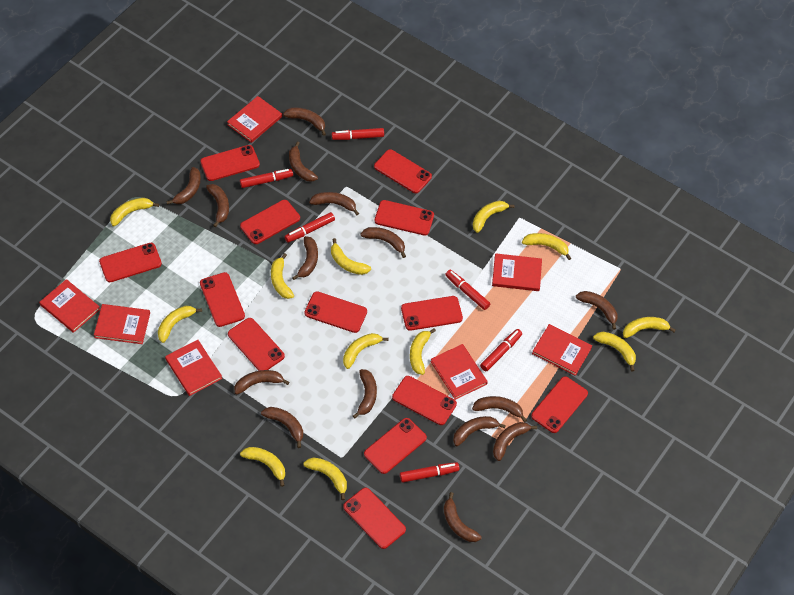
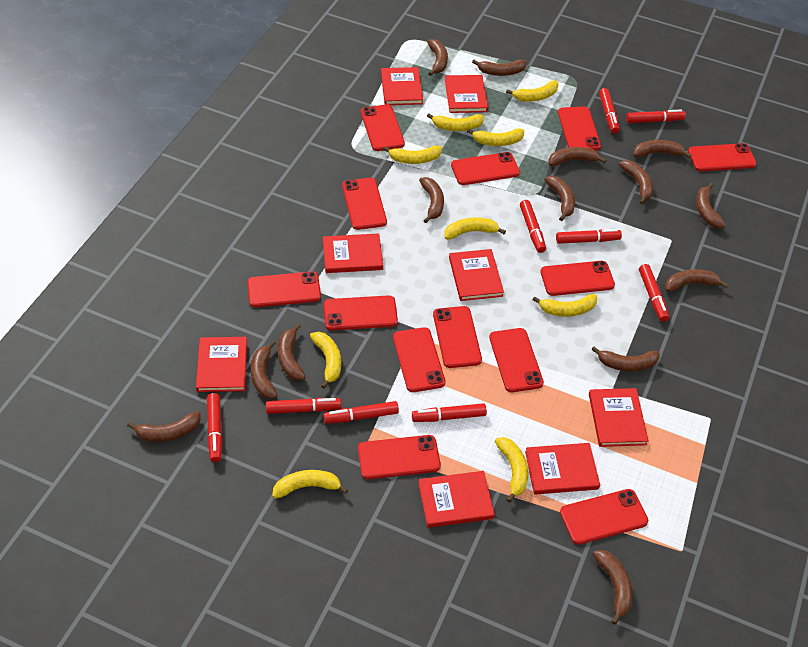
brown banana: 15 -> 14
red book: 7 -> 8
red marker: 6 -> 9
yellow banana: 12 -> 9

